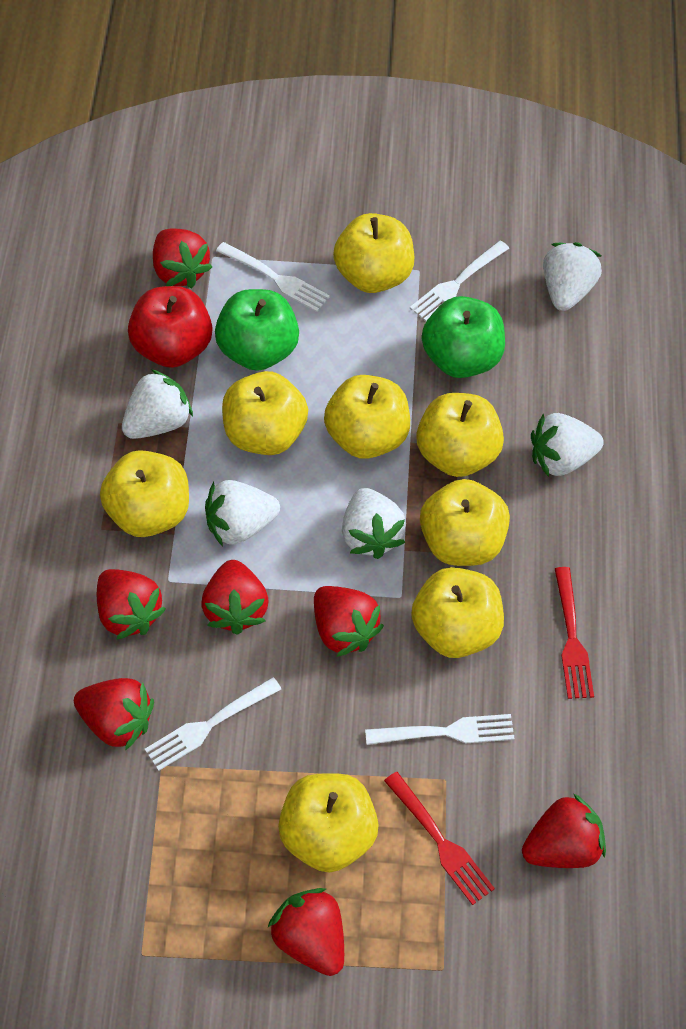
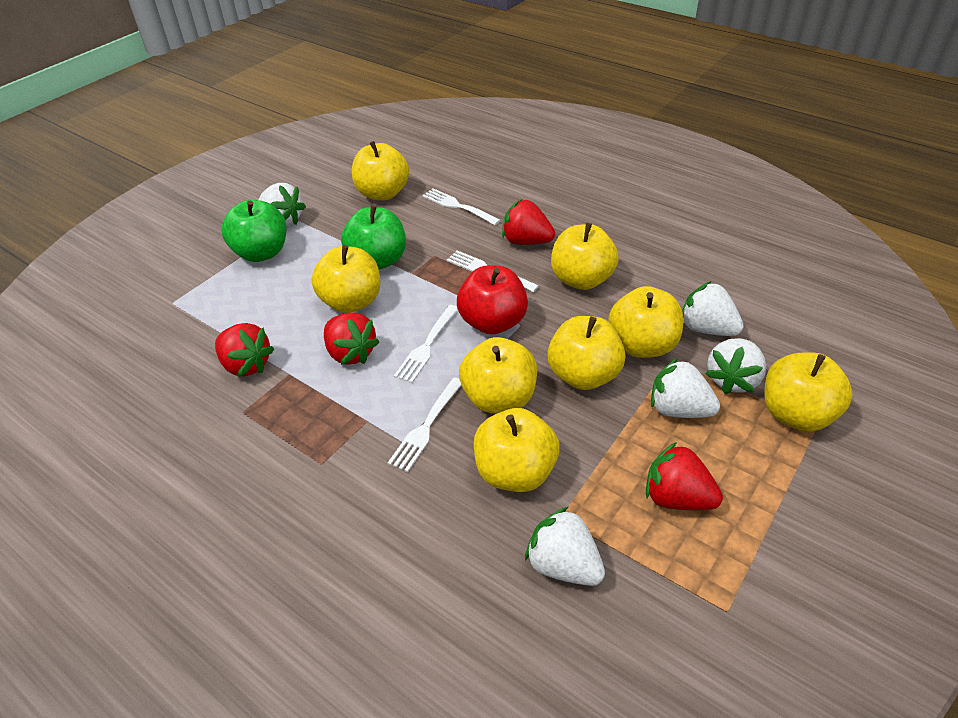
red fork: 2 -> 0
red strawberry: 7 -> 4

